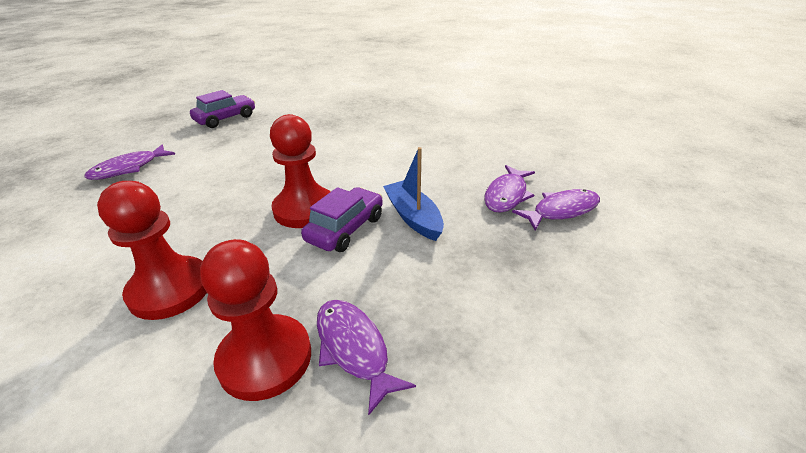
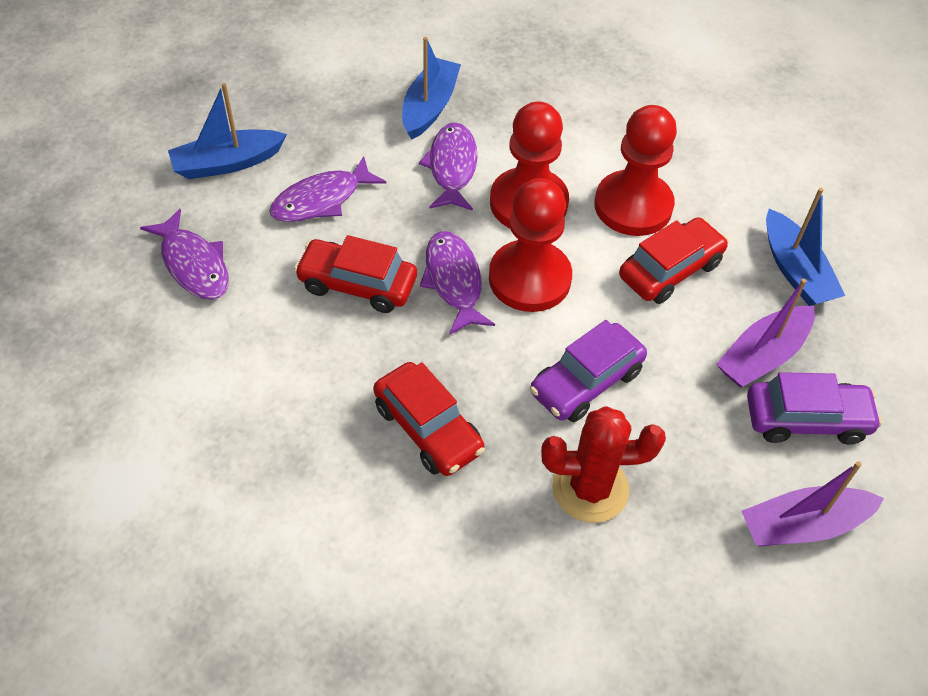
blue boat: 1 -> 3
purple boat: 0 -> 2
red cactus: 0 -> 1
red car: 0 -> 3

